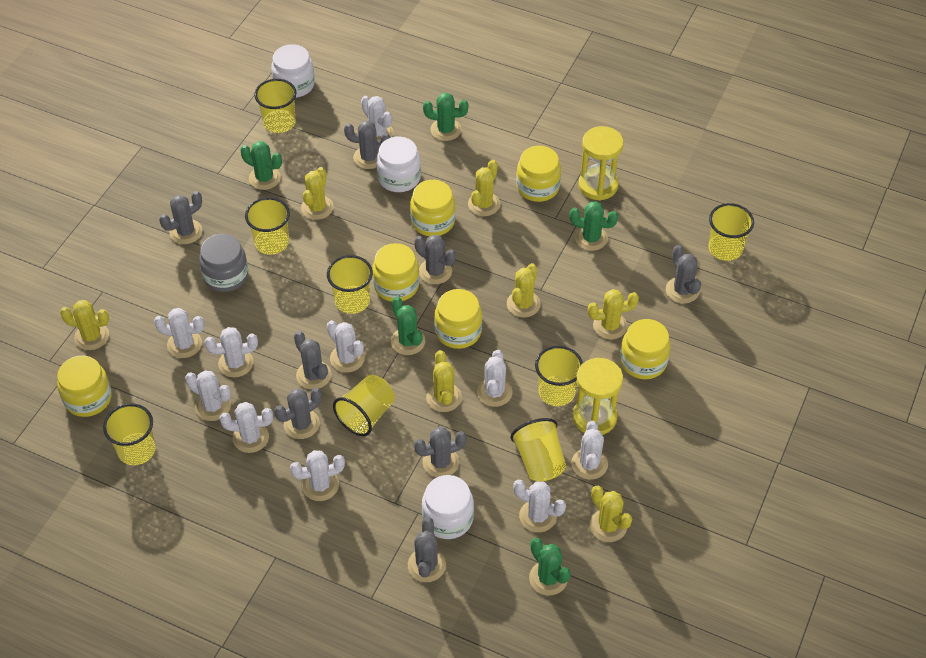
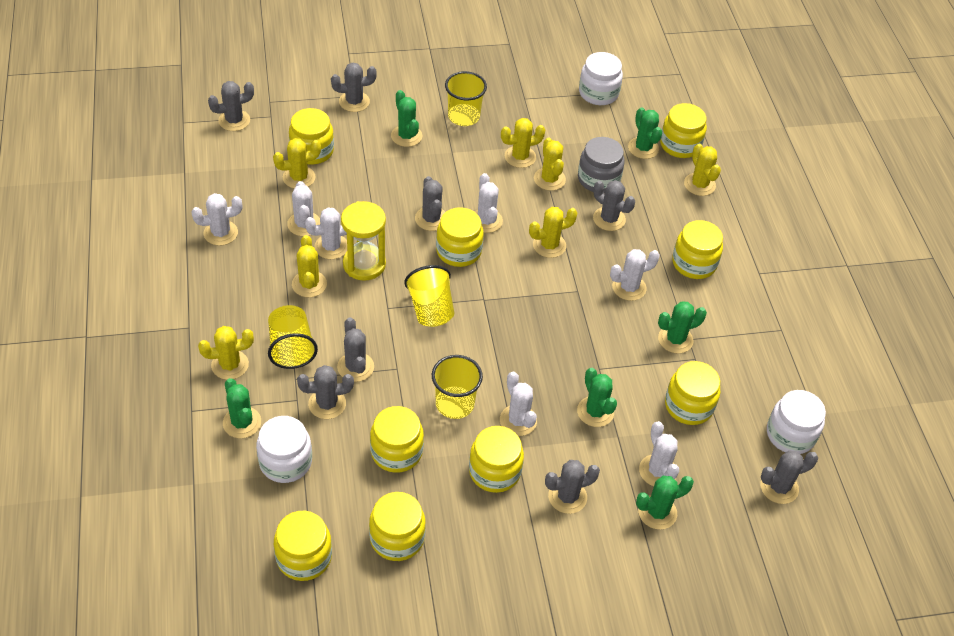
green cactus: 5 -> 6
white cactus: 10 -> 7
yellow cup: 8 -> 4
yellow hourglass: 2 -> 1
yellow jar: 6 -> 9

